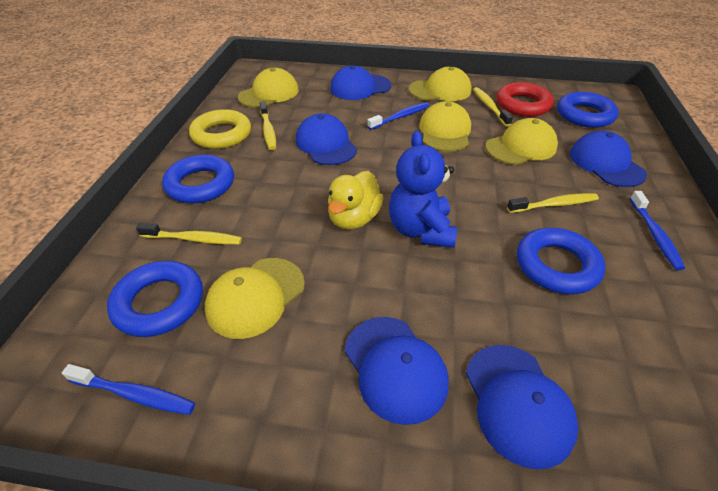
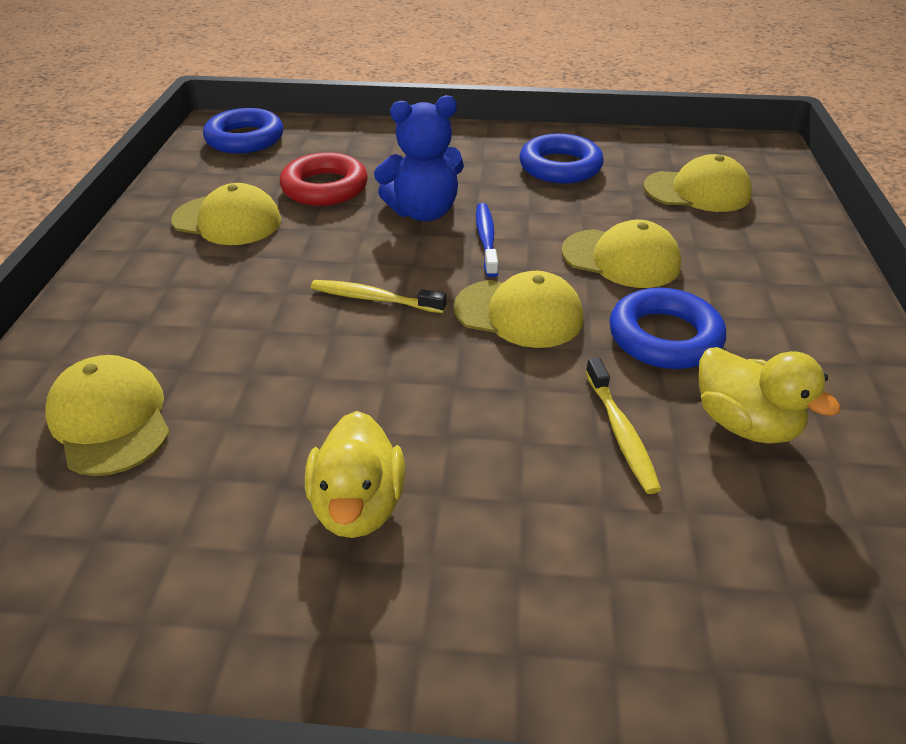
blue cap: 5 -> 0
blue ring: 4 -> 3
blue toothbrush: 3 -> 1
yellow duck: 1 -> 2
yellow ring: 1 -> 0
yellow toothbrush: 4 -> 2

